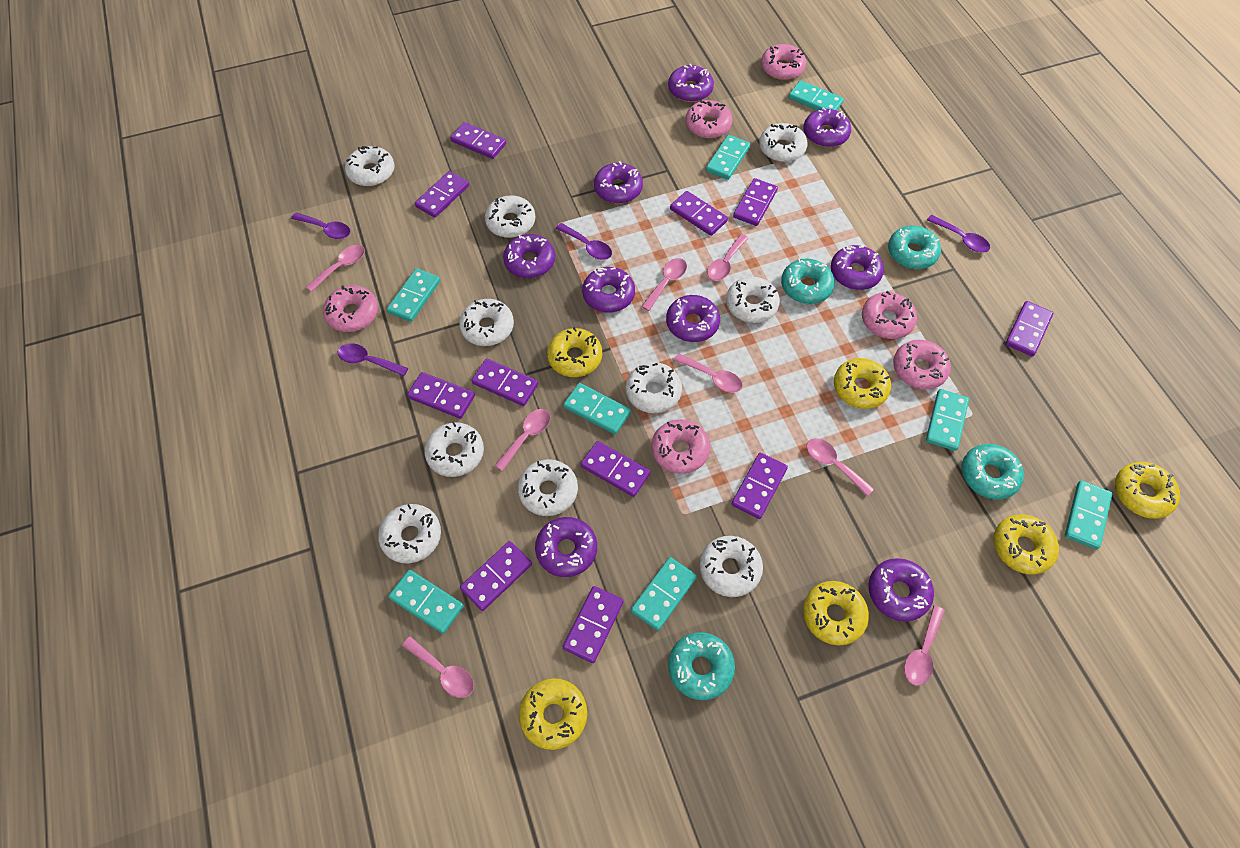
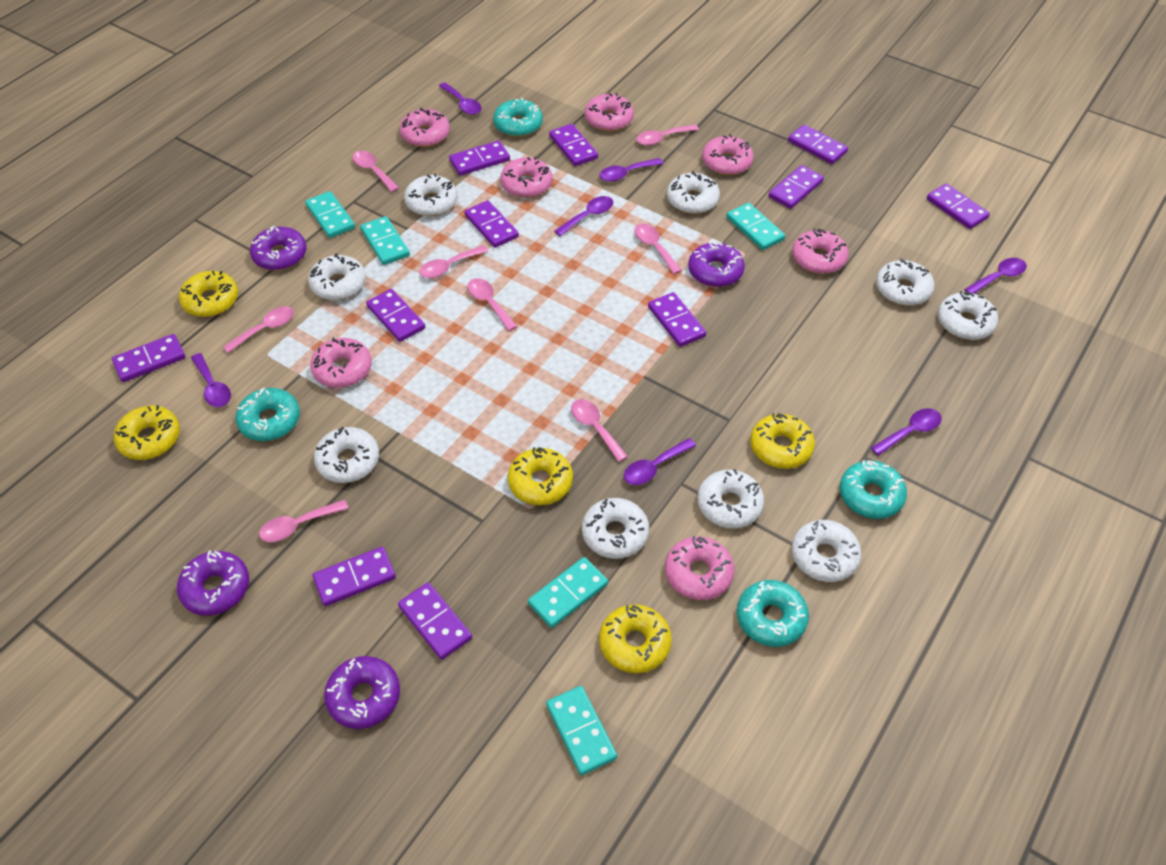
pink donut: 6 -> 7
purple donut: 9 -> 4
purple spoon: 4 -> 7
turquoise domino: 8 -> 5
white donut: 10 -> 9
yellow donut: 6 -> 5

